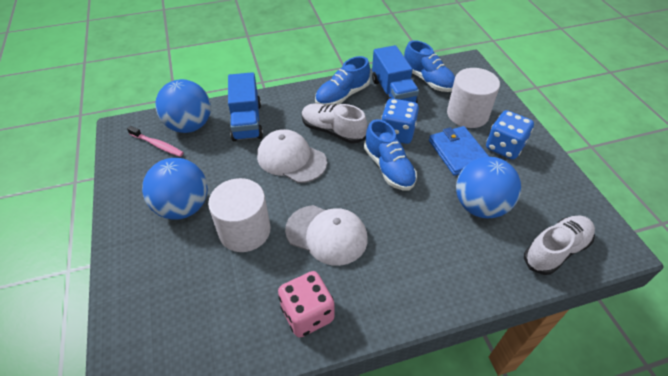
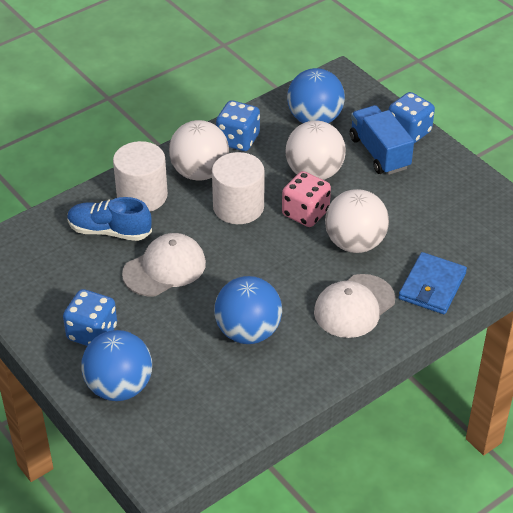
blue dice: 2 -> 3
blue shoe: 3 -> 1
blue truck: 2 -> 1
pink toothbrush: 1 -> 0
white ball: 0 -> 3
white shoe: 2 -> 0

